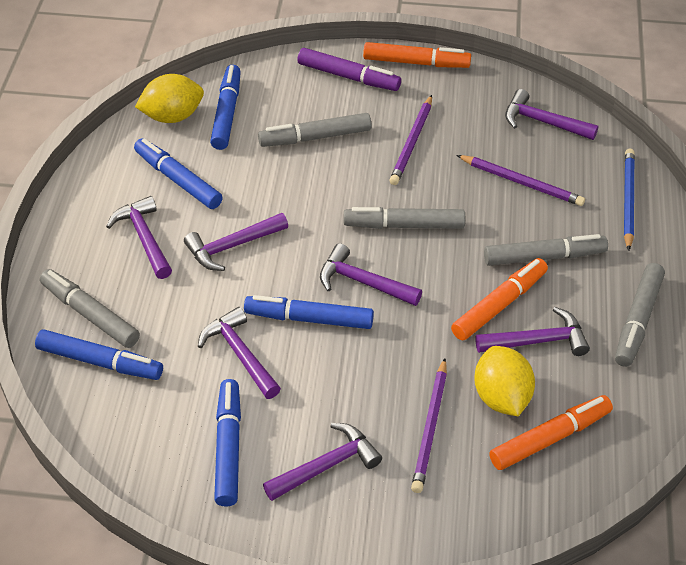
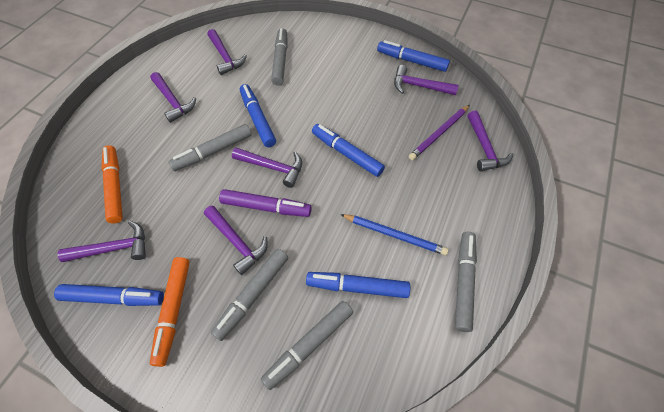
orange marker: 3 -> 2
purple pencil: 3 -> 1
yellow lemon: 2 -> 0

